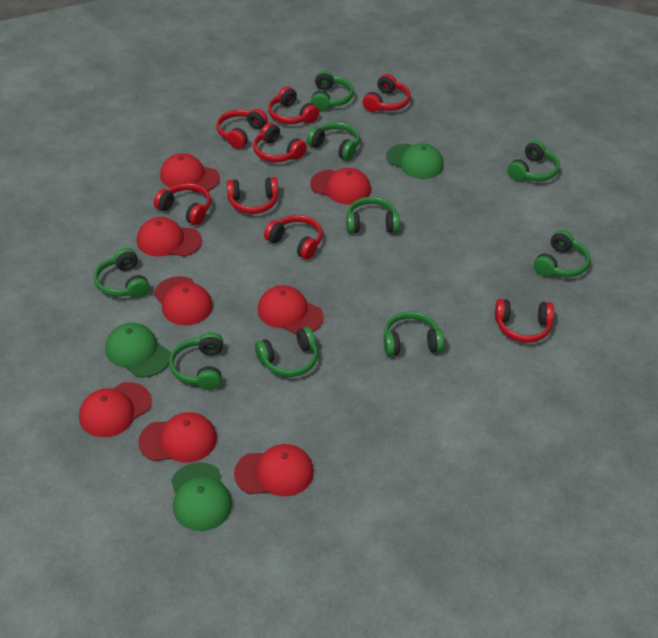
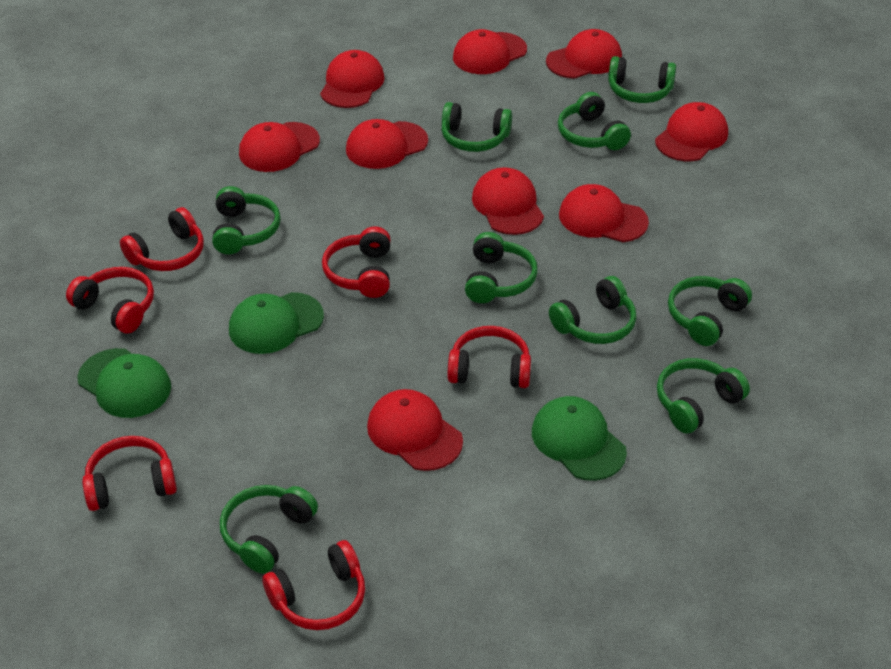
red cap: 8 -> 9
red headphones: 8 -> 6

